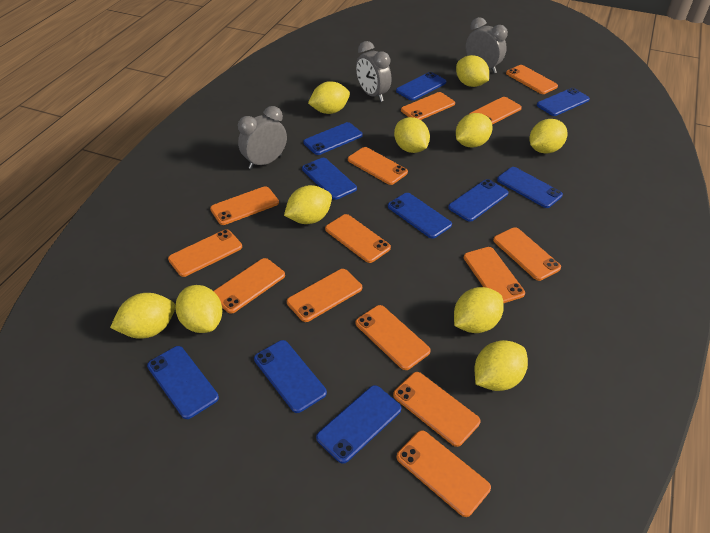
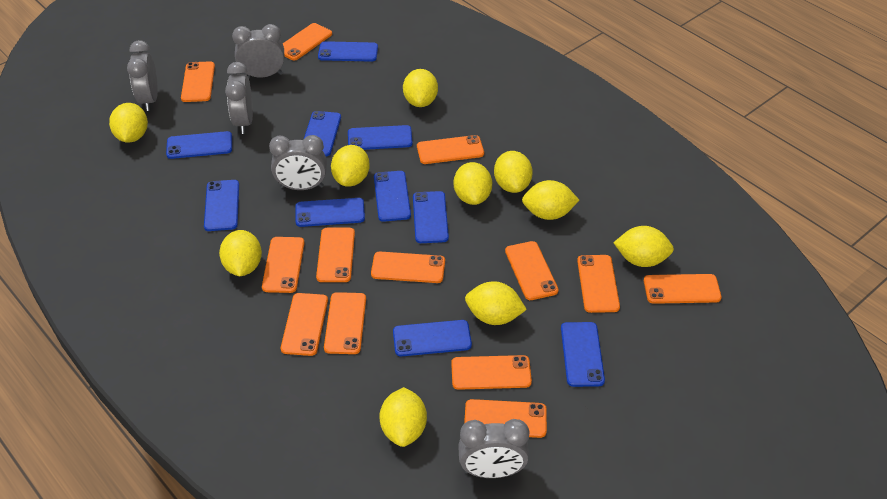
grey clock: 3 -> 5
orange phone: 14 -> 13

